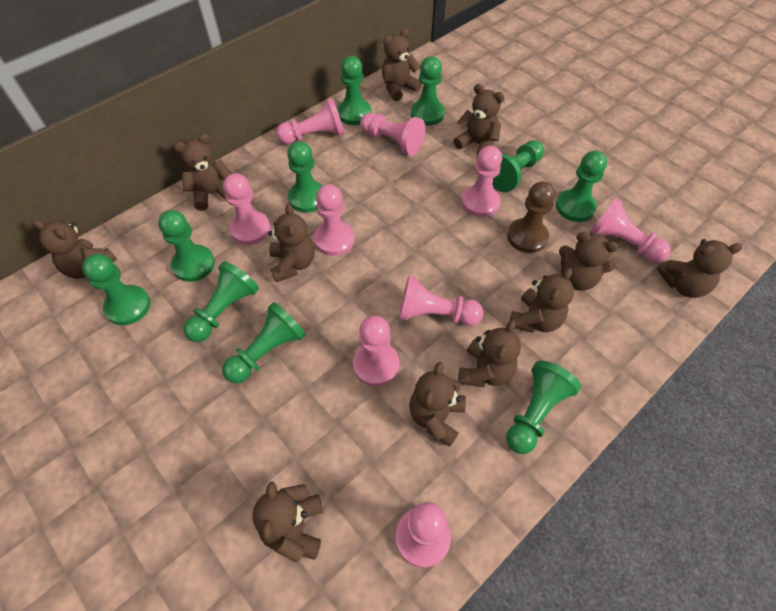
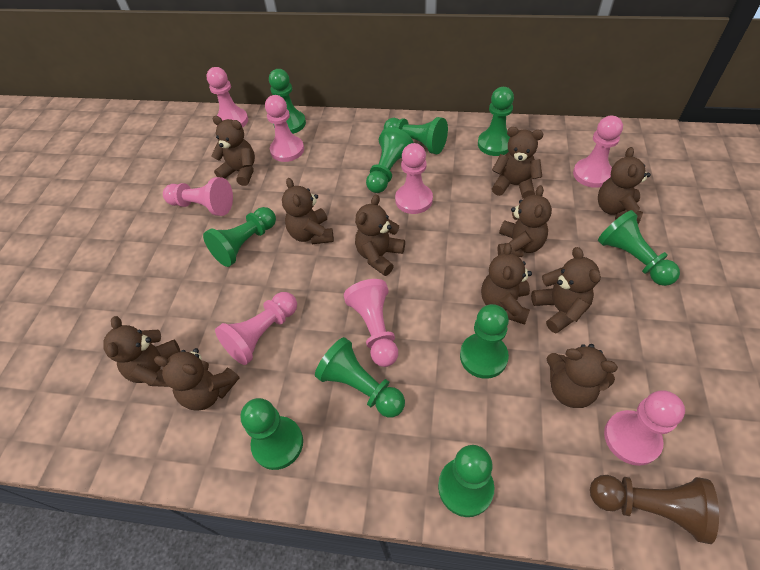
pink pawn: 9 -> 8

